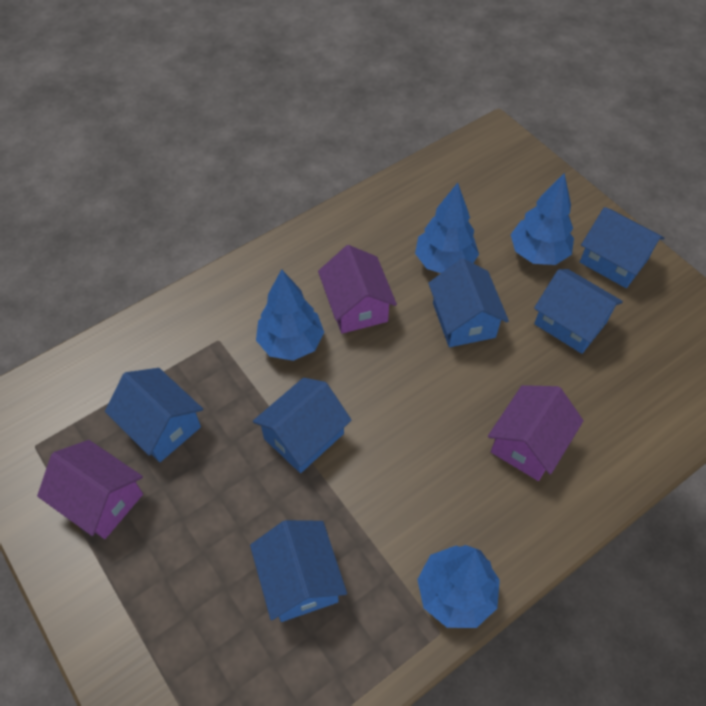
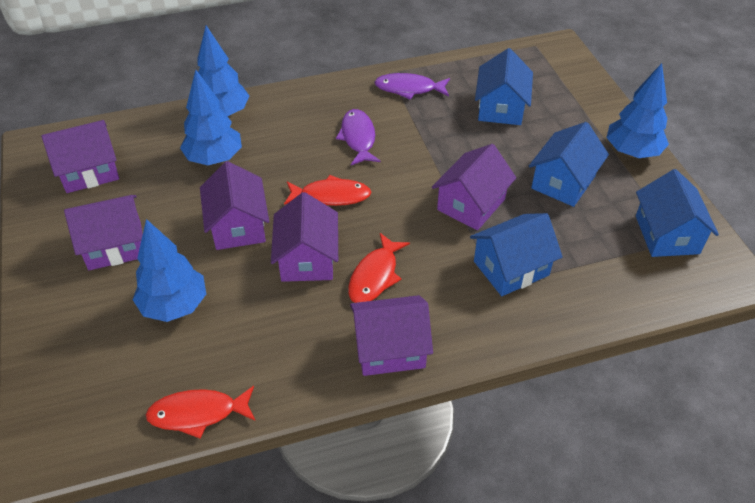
blue house: 6 -> 4
purple fish: 0 -> 2
purple house: 3 -> 6
red fish: 0 -> 3

